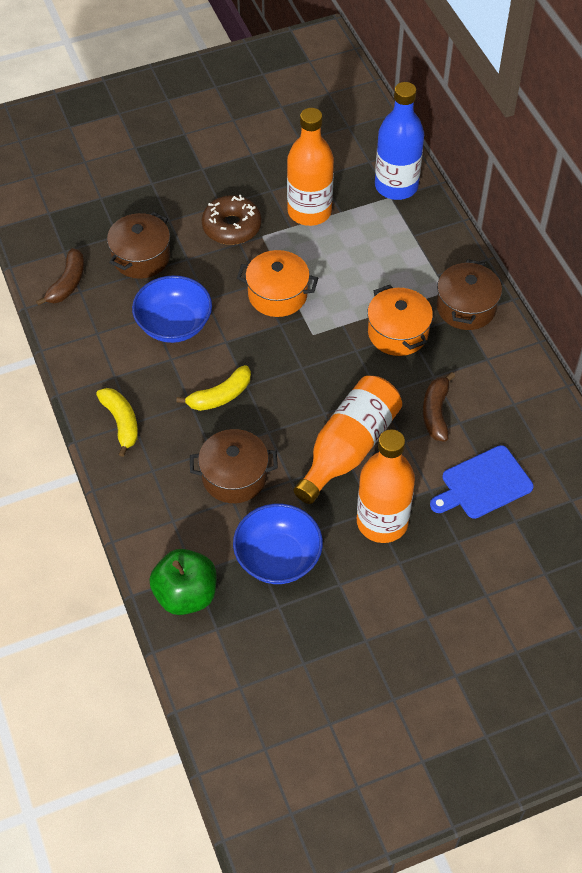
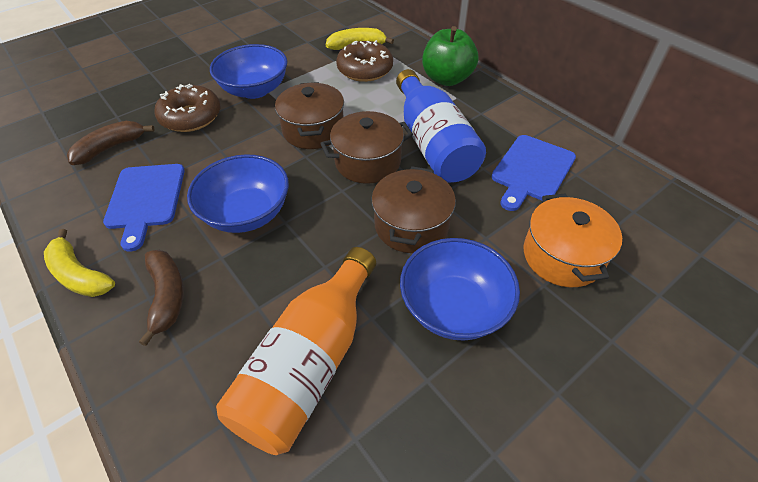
blue bowl: 2 -> 3
blue cutting board: 1 -> 2
brown donut: 1 -> 2
orange bottle: 3 -> 1
orange pot: 2 -> 1

